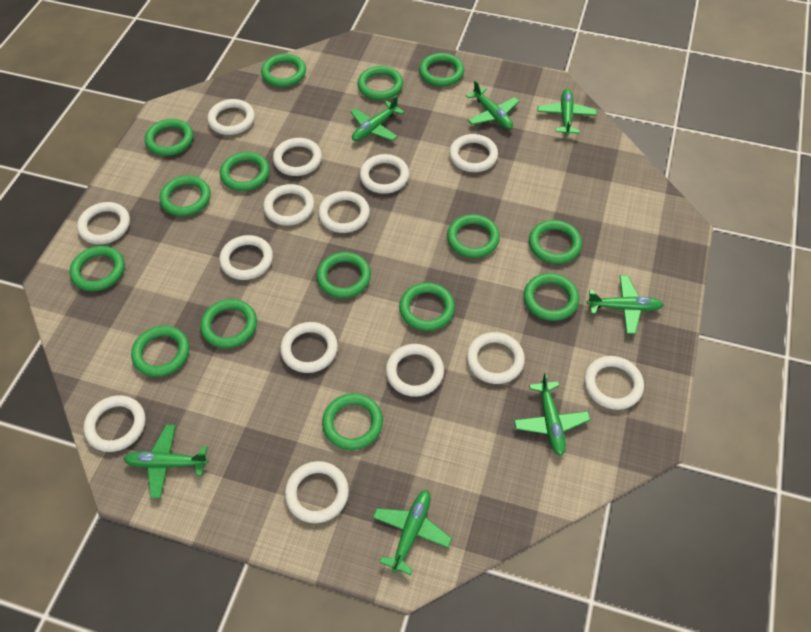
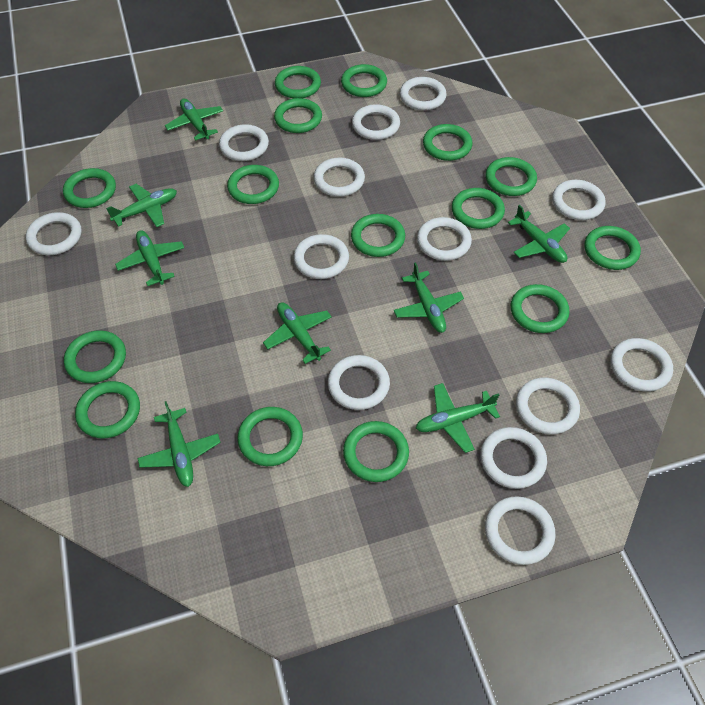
green plane: 7 -> 8
white ring: 14 -> 13

